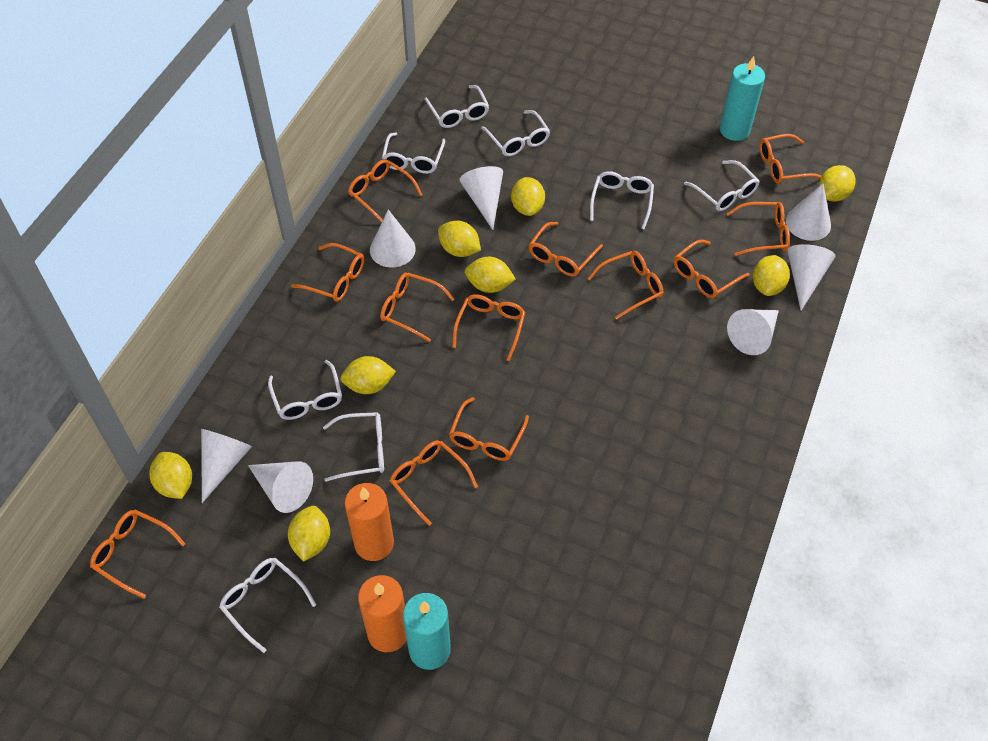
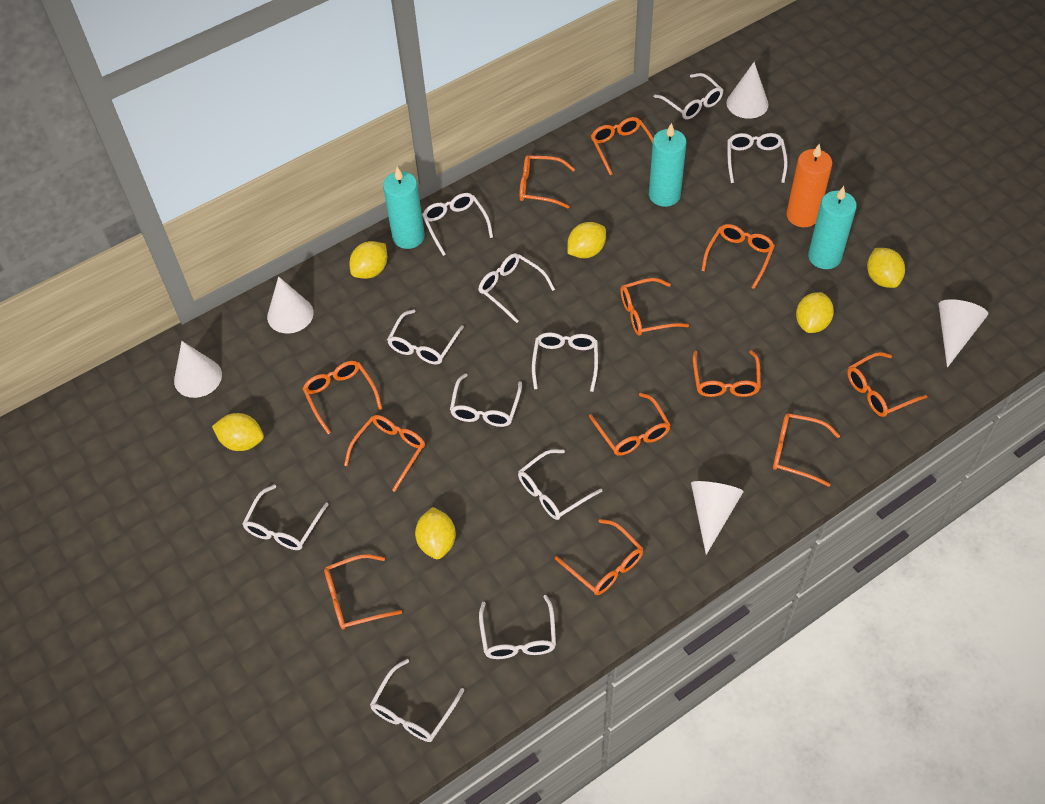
orange candle: 2 -> 1
turquoise candle: 2 -> 3
white cone: 7 -> 5
white glasses: 8 -> 11
yellow lemon: 8 -> 6

